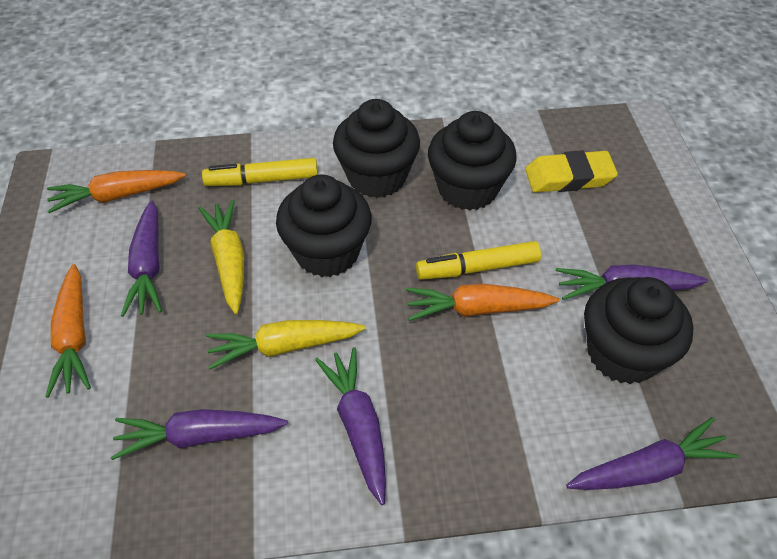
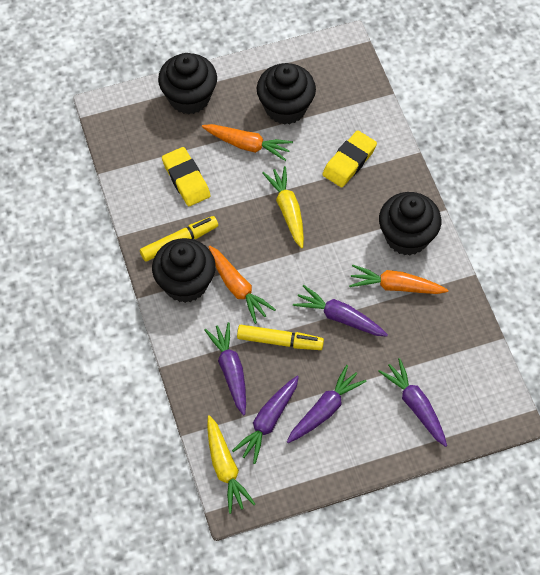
yellow eraser: 1 -> 2

